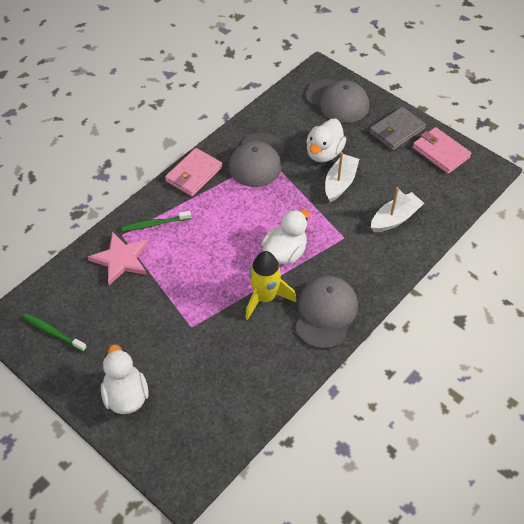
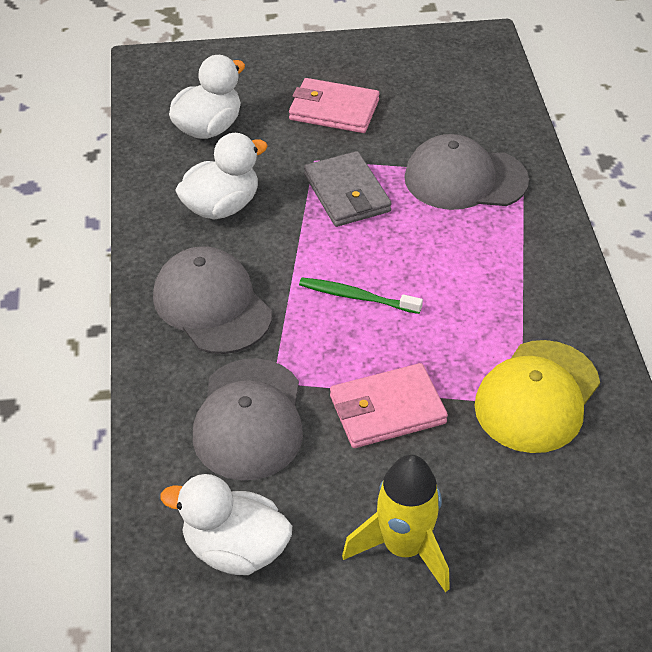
green toothbrush: 2 -> 1
pink star: 1 -> 0
white boat: 2 -> 0
yellow cap: 0 -> 1

